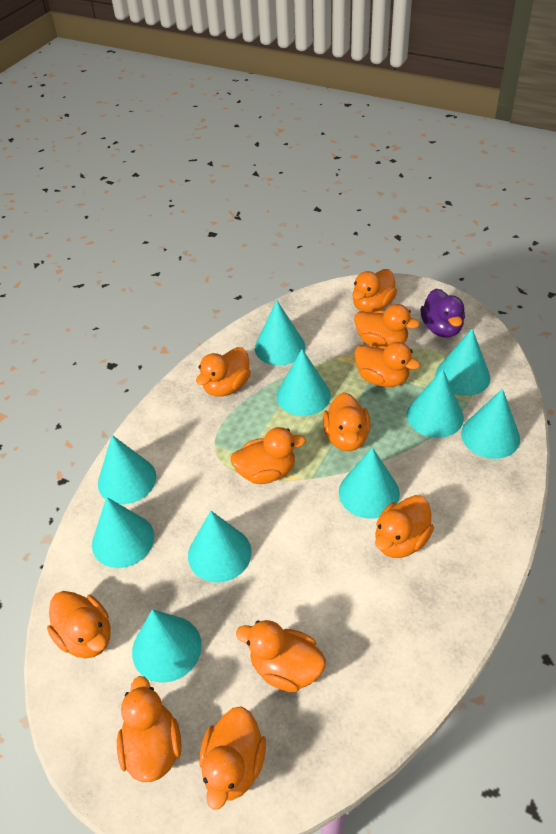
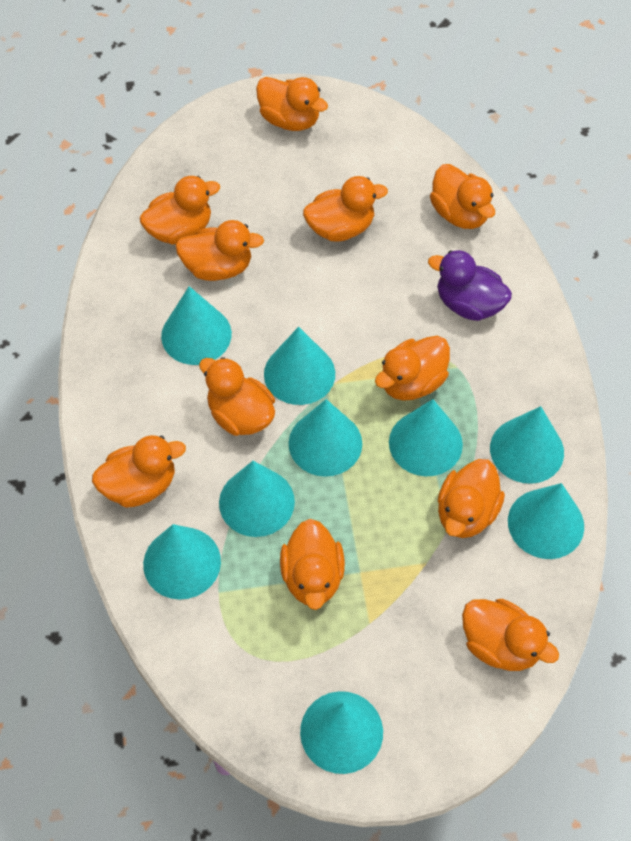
turquoise cone: 10 -> 9

